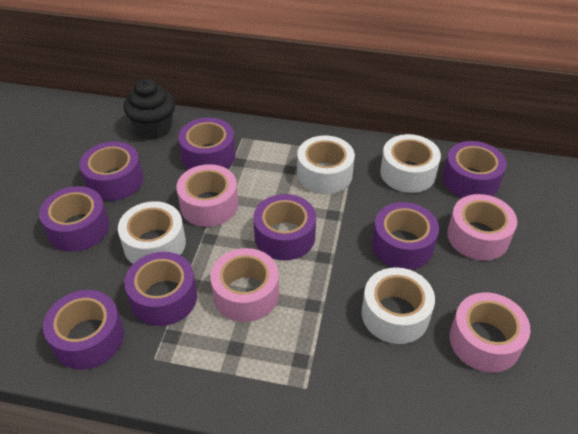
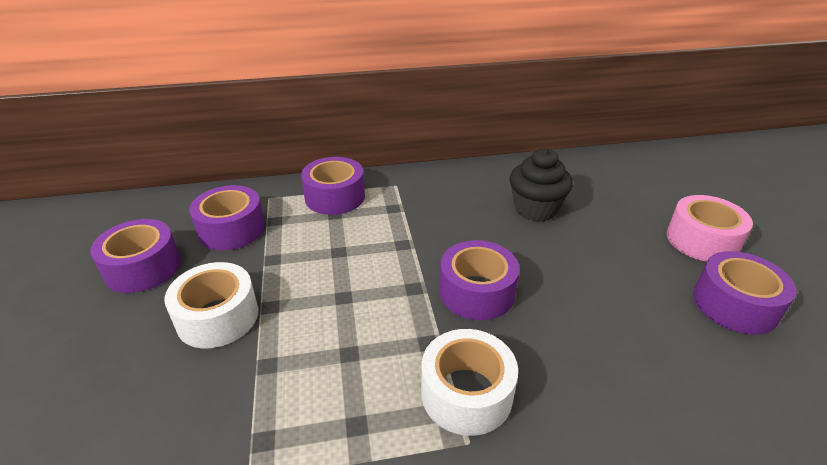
pink tape: 4 -> 1
purple tape: 8 -> 5
white tape: 4 -> 2

